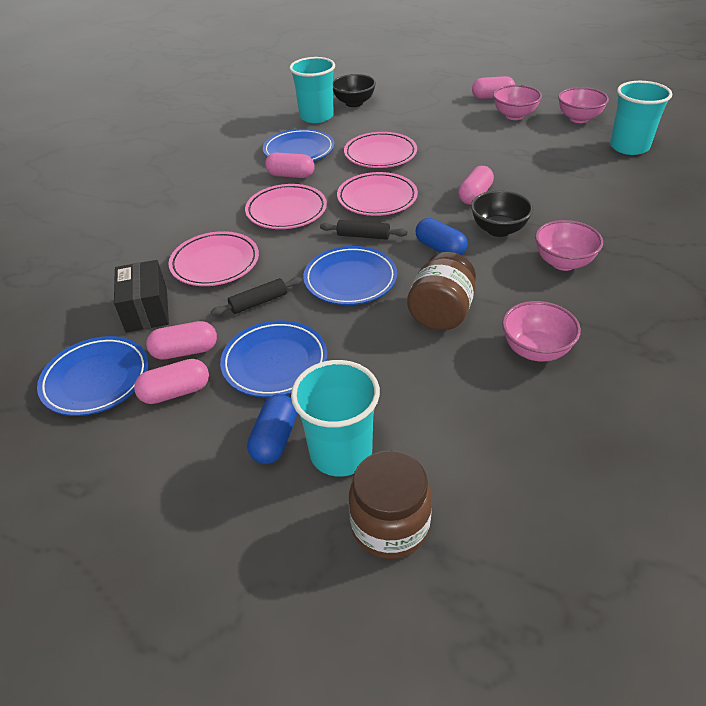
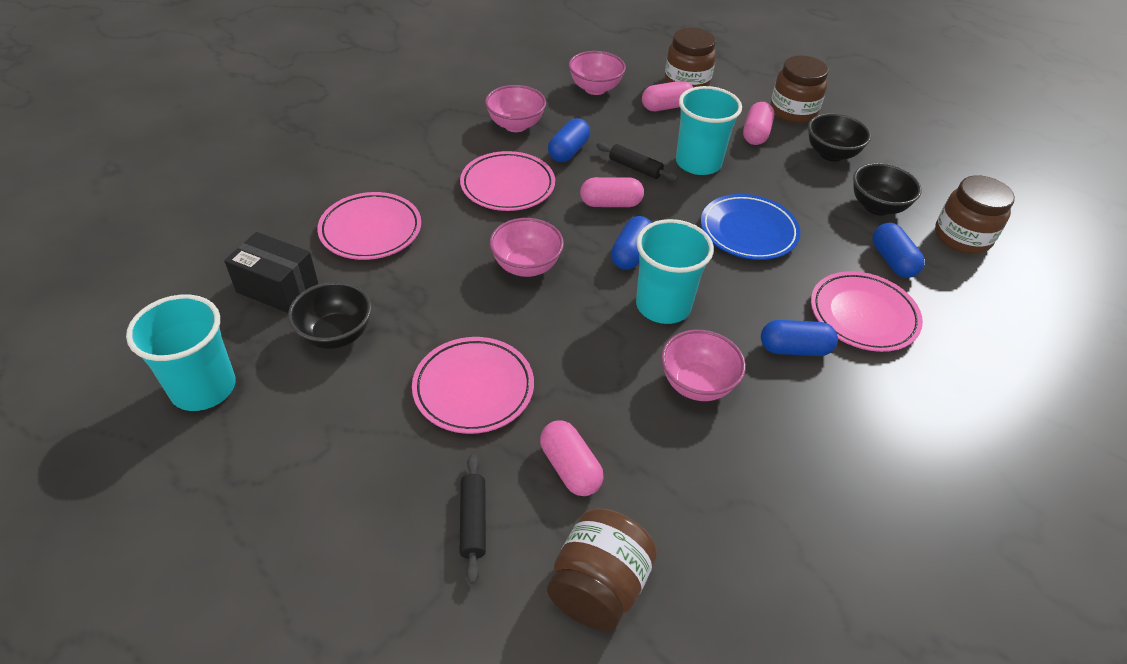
black bowl: 2 -> 3
blue capsule: 2 -> 4
blue plate: 4 -> 1
brown jar: 2 -> 4
pink capsule: 5 -> 4

